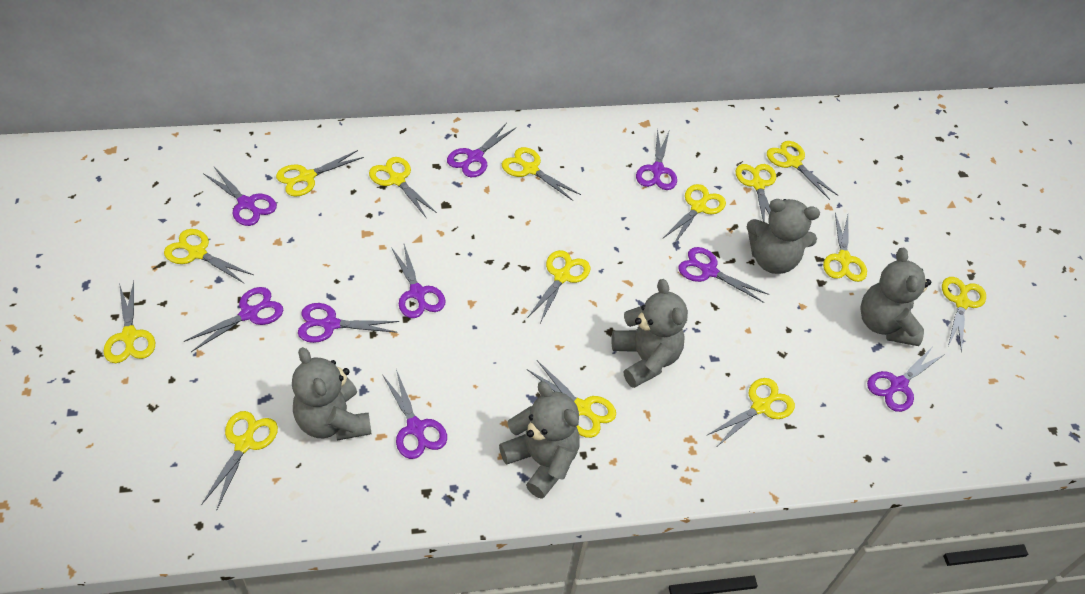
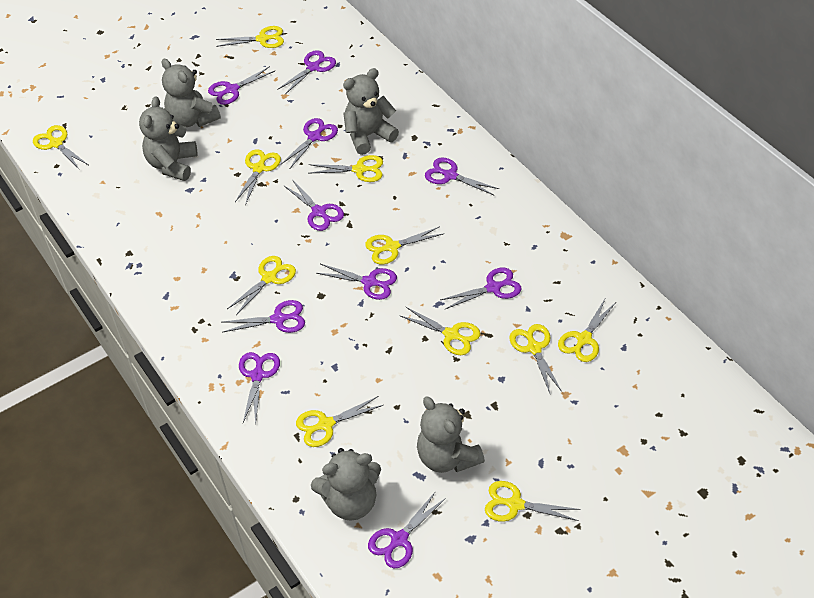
purple scissors: 9 -> 10
yellow scissors: 14 -> 11

